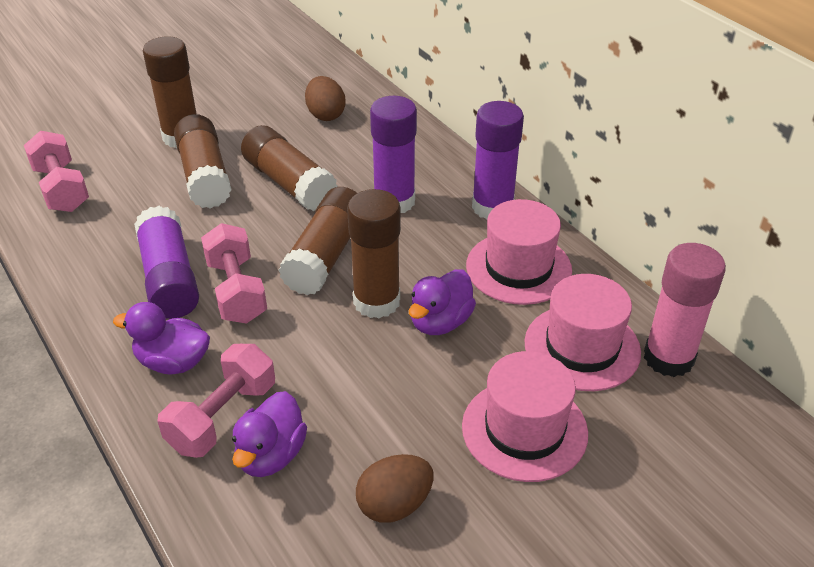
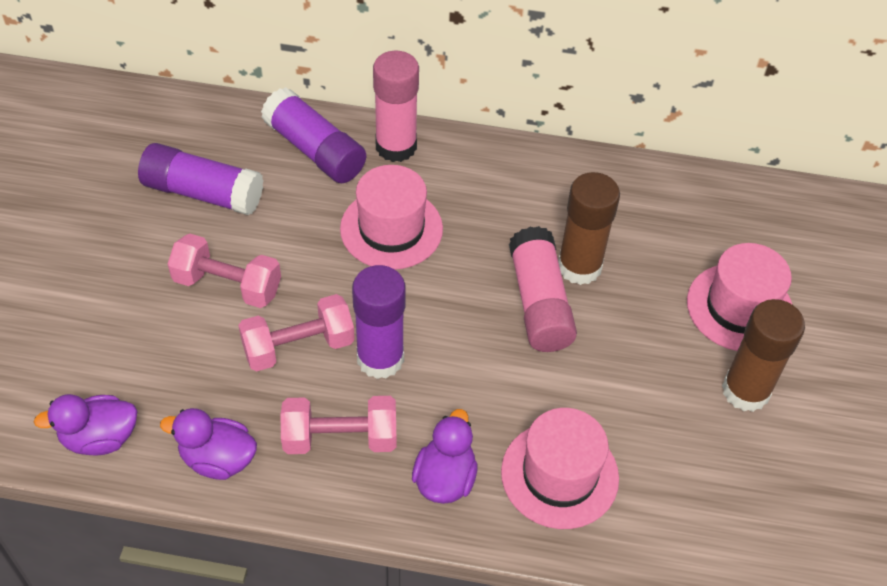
brown egg: 2 -> 0
brown glue stick: 5 -> 2
pink glue stick: 1 -> 2

